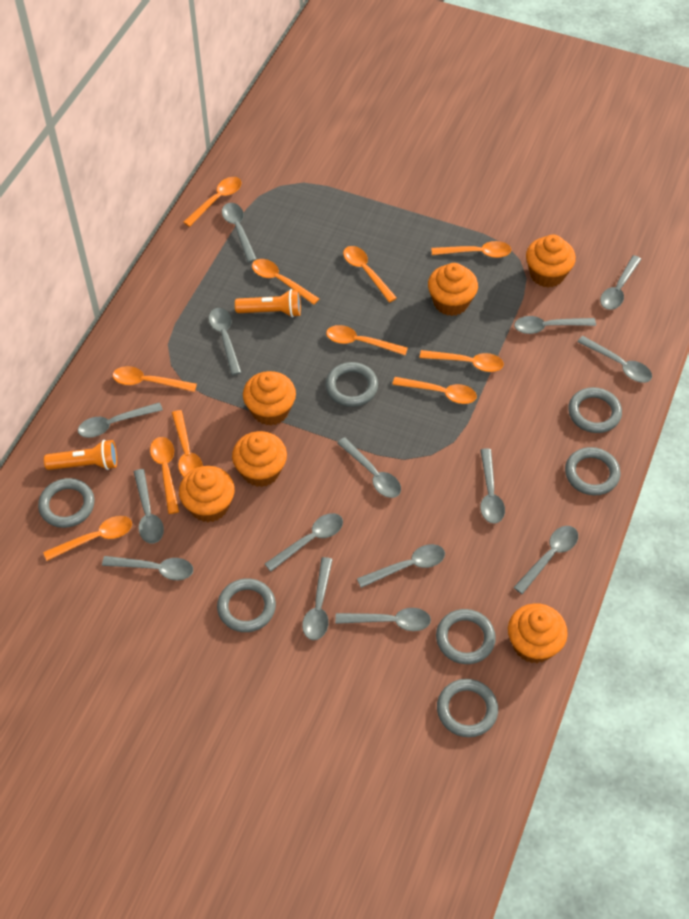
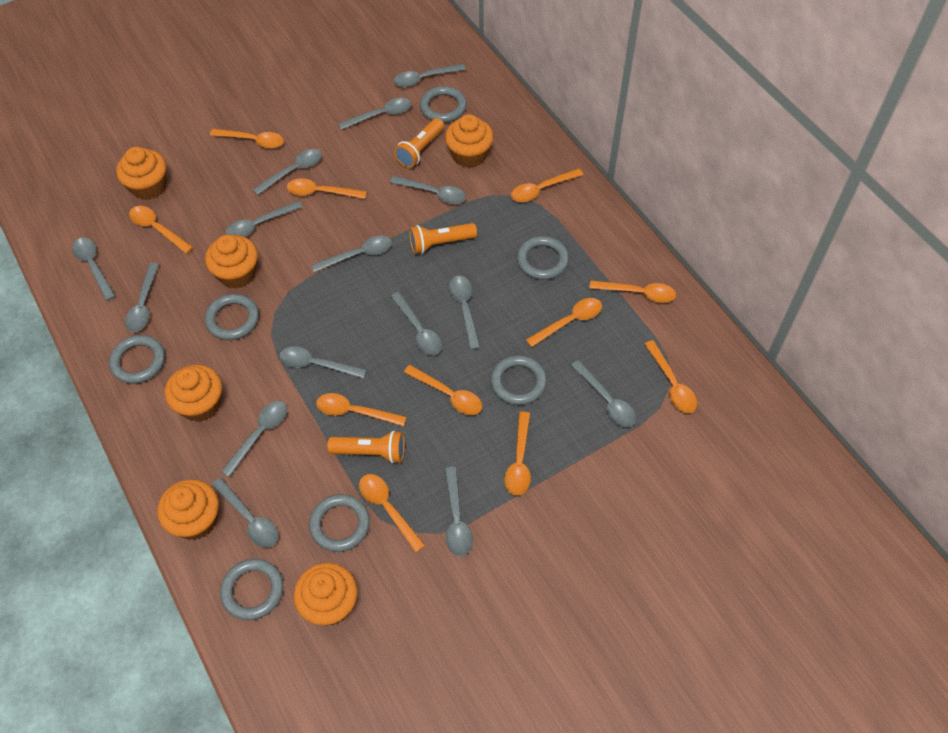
orange flashlight: 2 -> 3

